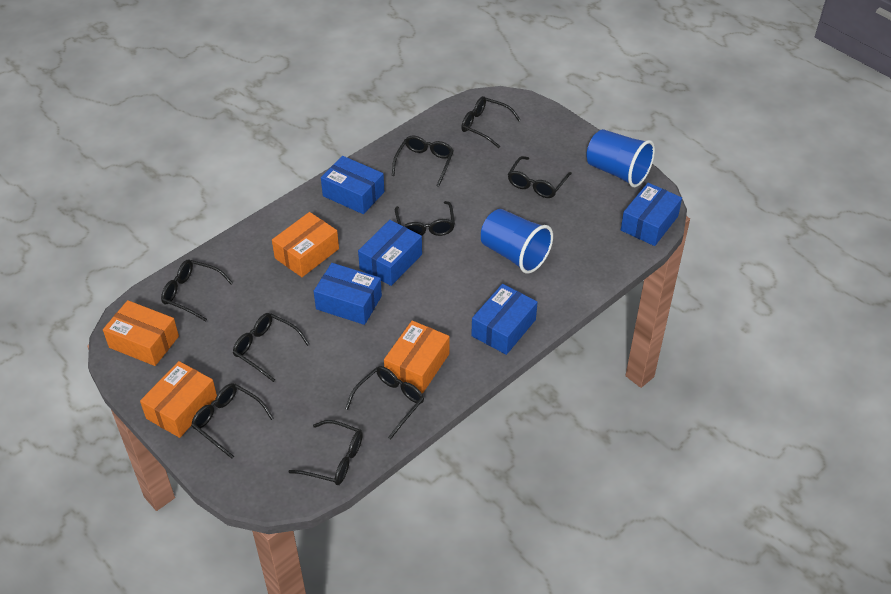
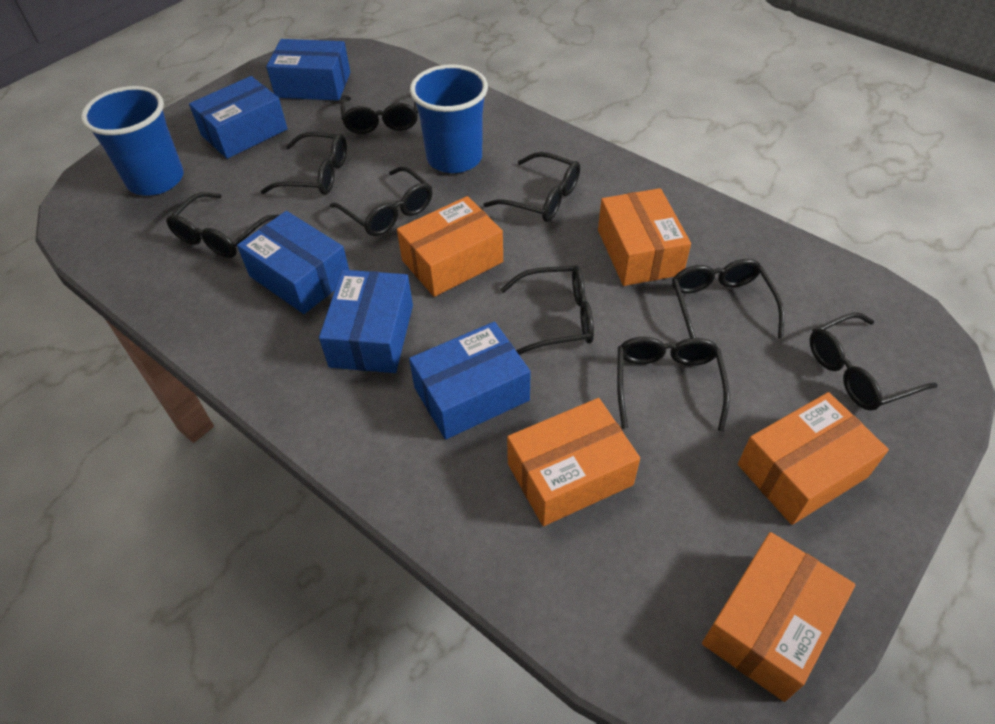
orange box: 4 -> 5

